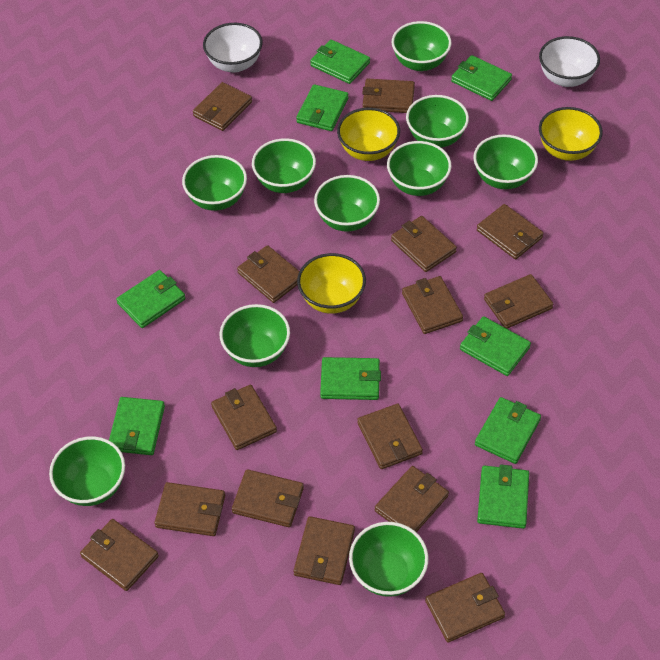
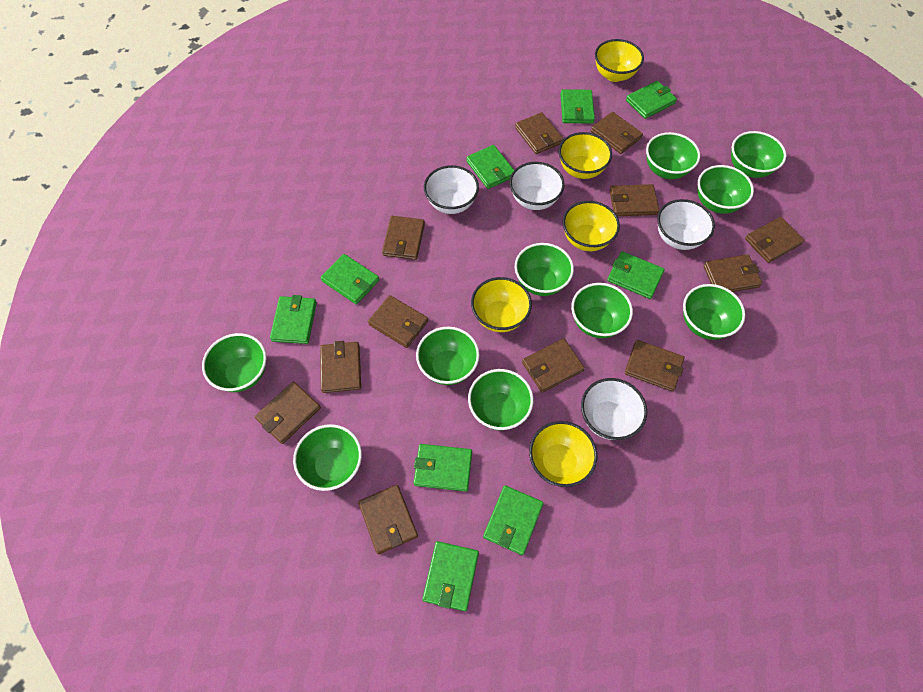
brown wallet: 15 -> 12
white bowl: 2 -> 4
yellow bowl: 3 -> 5

